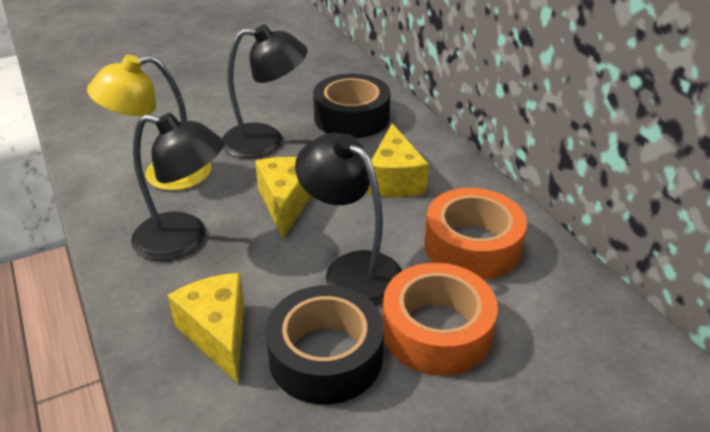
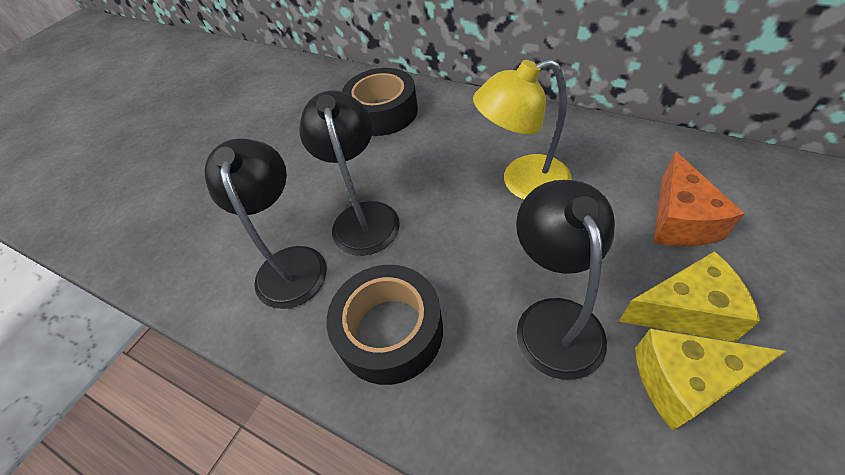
orange cheese: 0 -> 1
orange tape: 2 -> 0
yellow cheese: 3 -> 2

